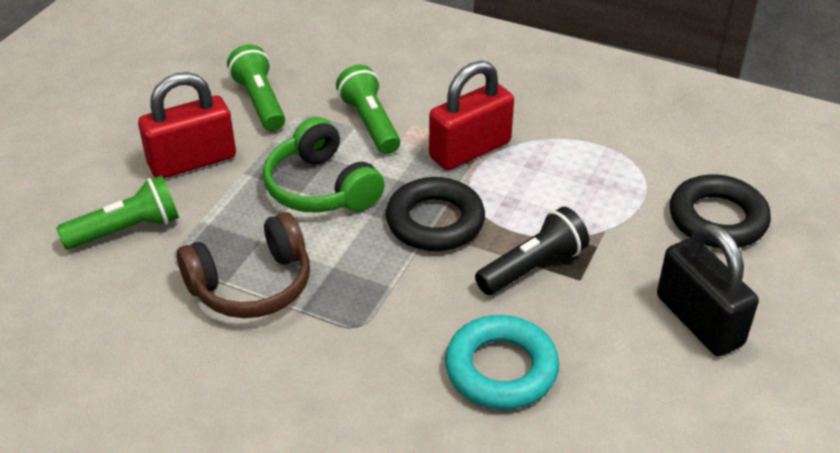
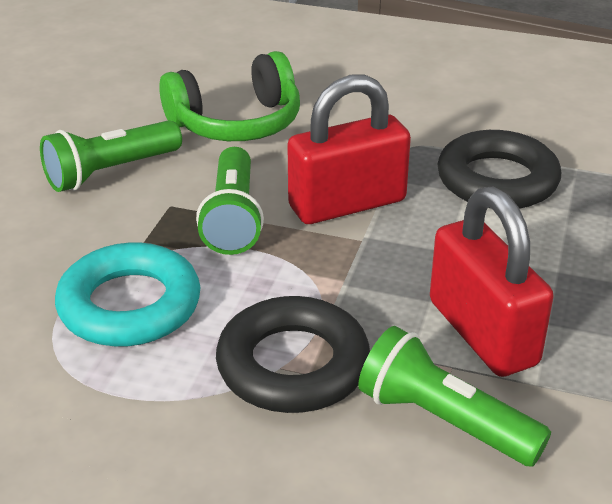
black flashlight: 1 -> 0
black padlock: 1 -> 0
brown headphones: 1 -> 0

